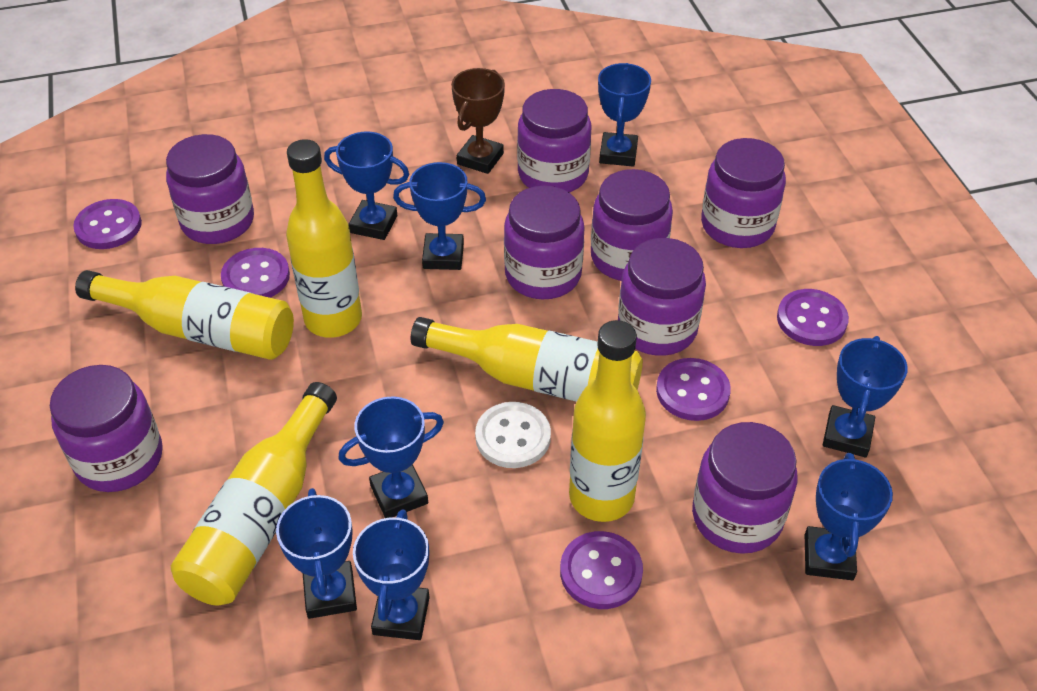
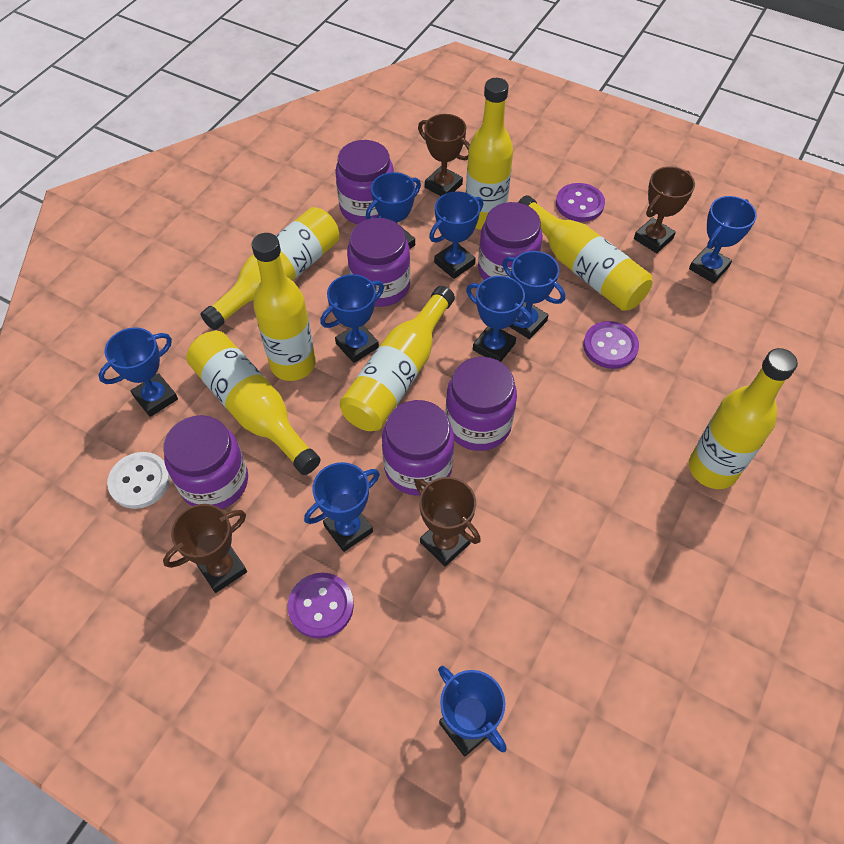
blue trophy: 8 -> 9
brown trophy: 1 -> 4
purple button: 5 -> 3
purple jar: 8 -> 6
yellow bottle: 5 -> 7

